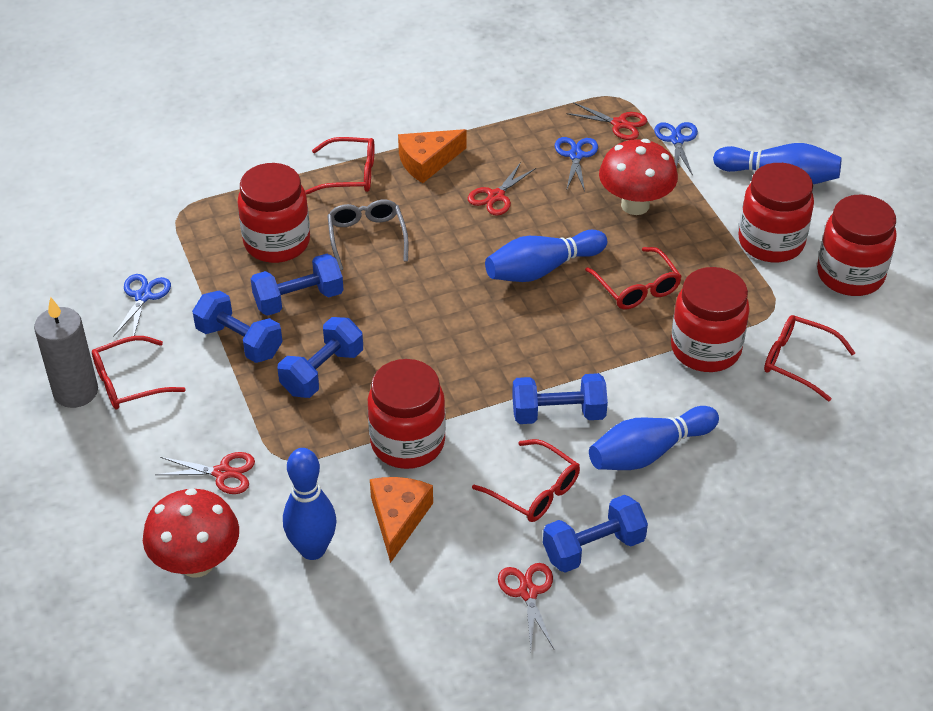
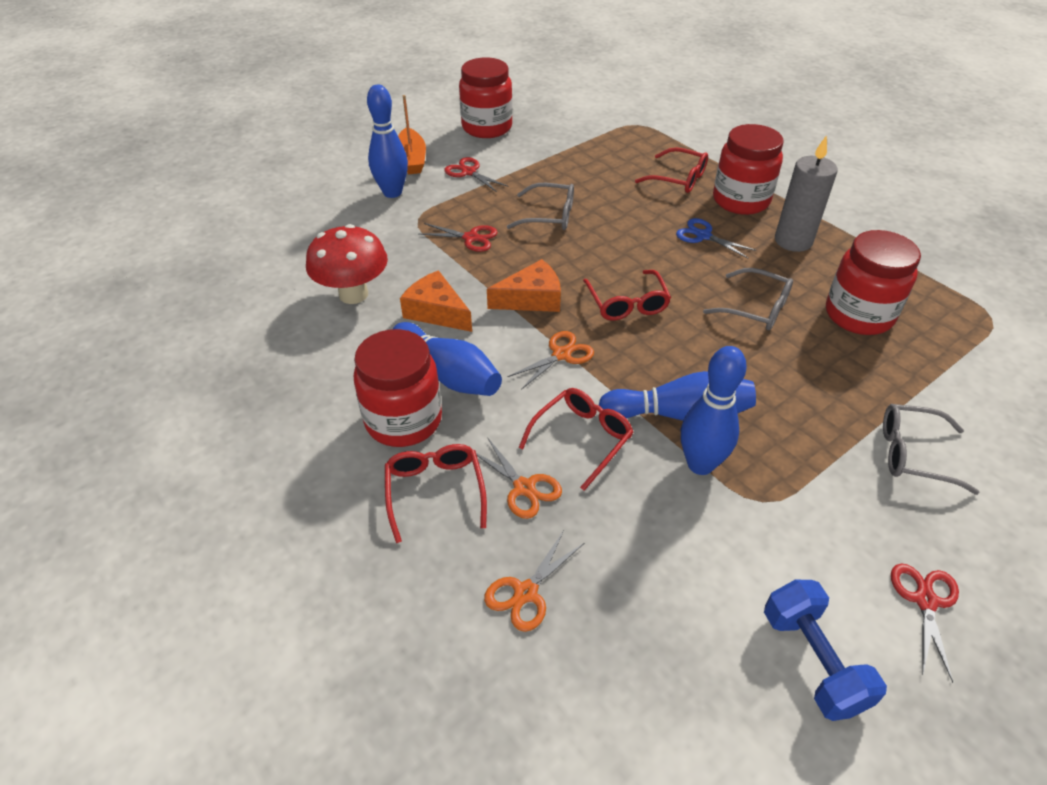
blue dumbbell: 5 -> 1
blue scissors: 3 -> 1
grey glasses: 1 -> 3
orange boat: 0 -> 1
orange scissors: 0 -> 3
red glasses: 5 -> 4
red jar: 5 -> 4
red mushroom: 2 -> 1
red scissors: 4 -> 3

